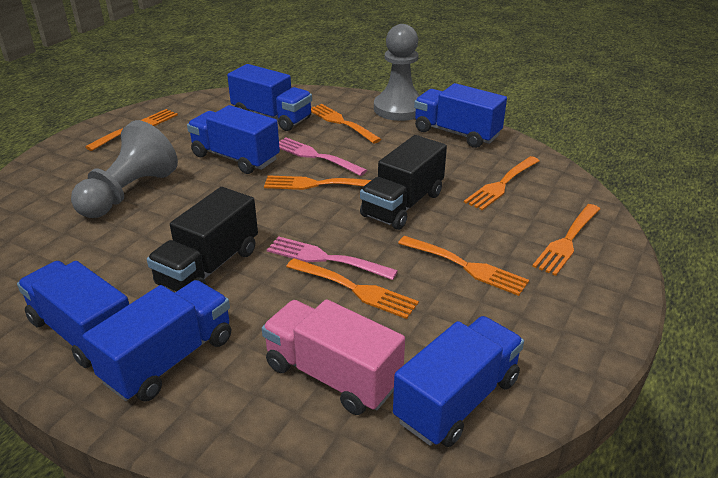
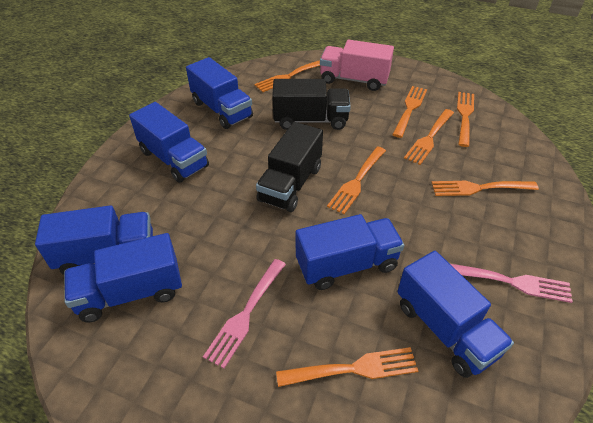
grey pawn: 2 -> 0

